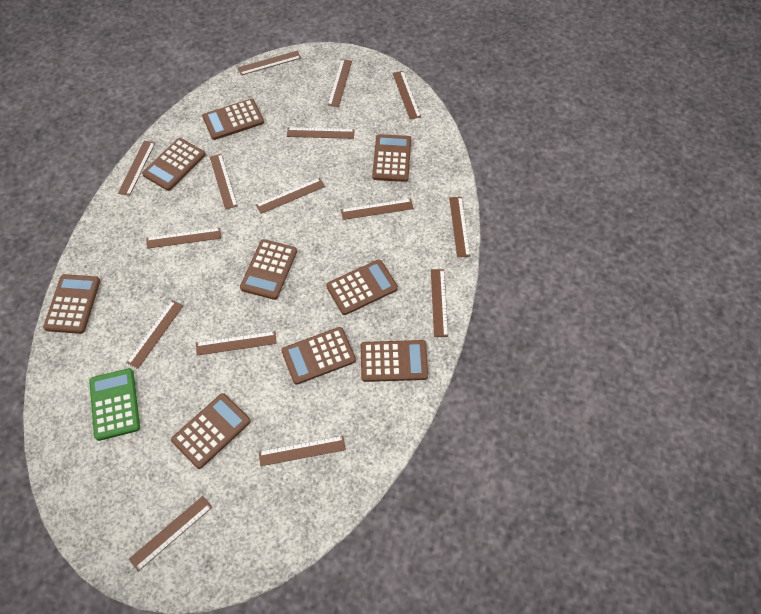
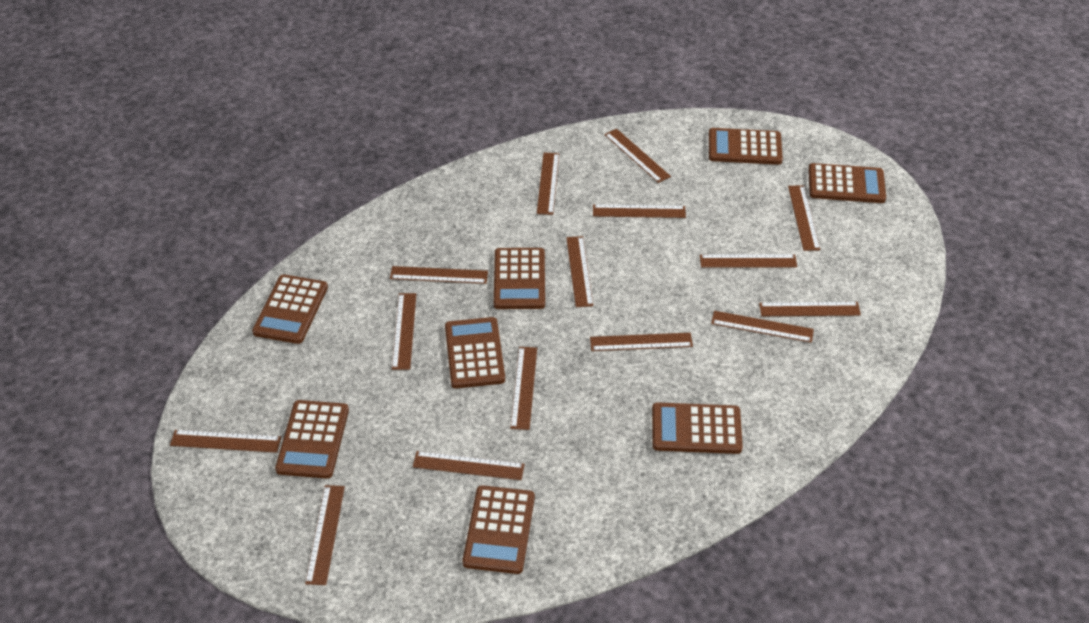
brown calculator: 9 -> 8
green calculator: 1 -> 0

